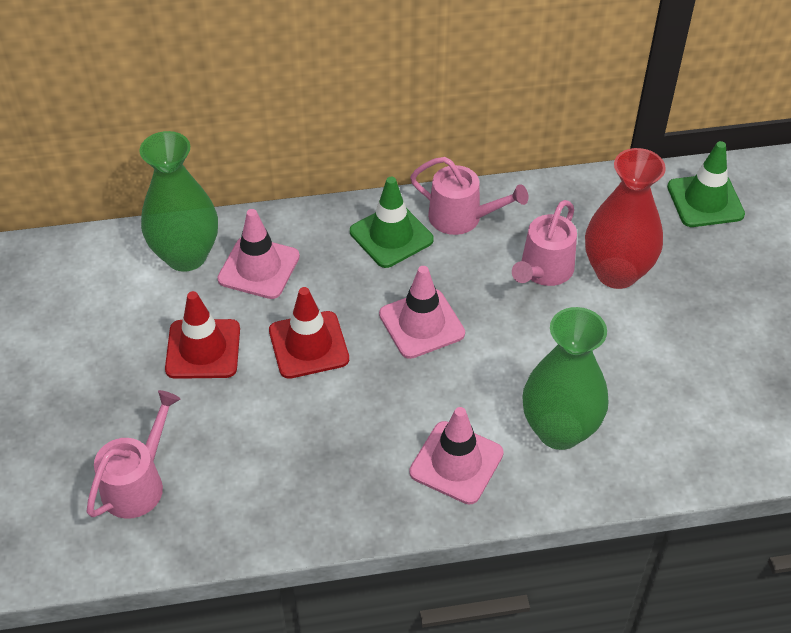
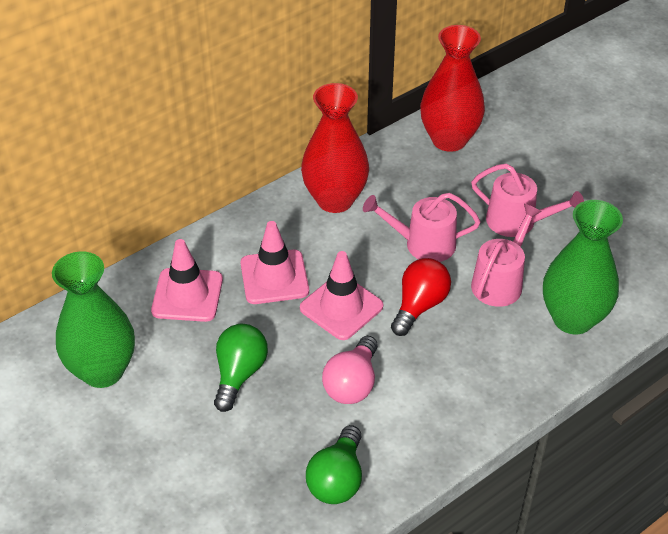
green light bulb: 0 -> 2
green traffic cone: 2 -> 0
pink light bulb: 0 -> 1
red light bulb: 0 -> 1
red traffic cone: 2 -> 0
red vase: 1 -> 2

